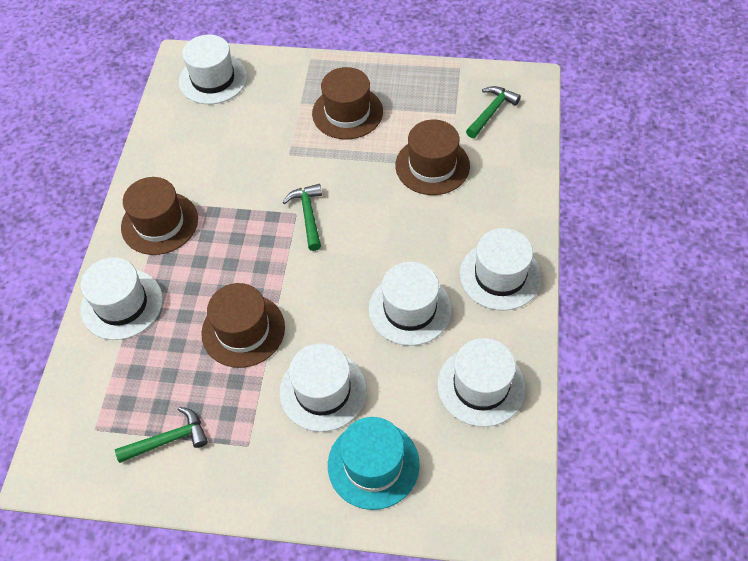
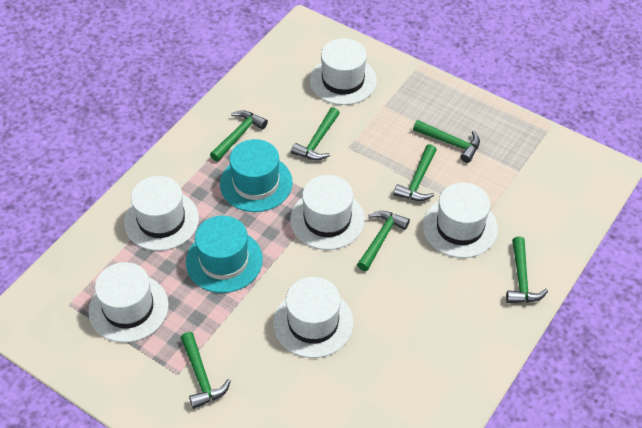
brown hat: 4 -> 0
green hammer: 3 -> 7
turquoise hat: 1 -> 2

